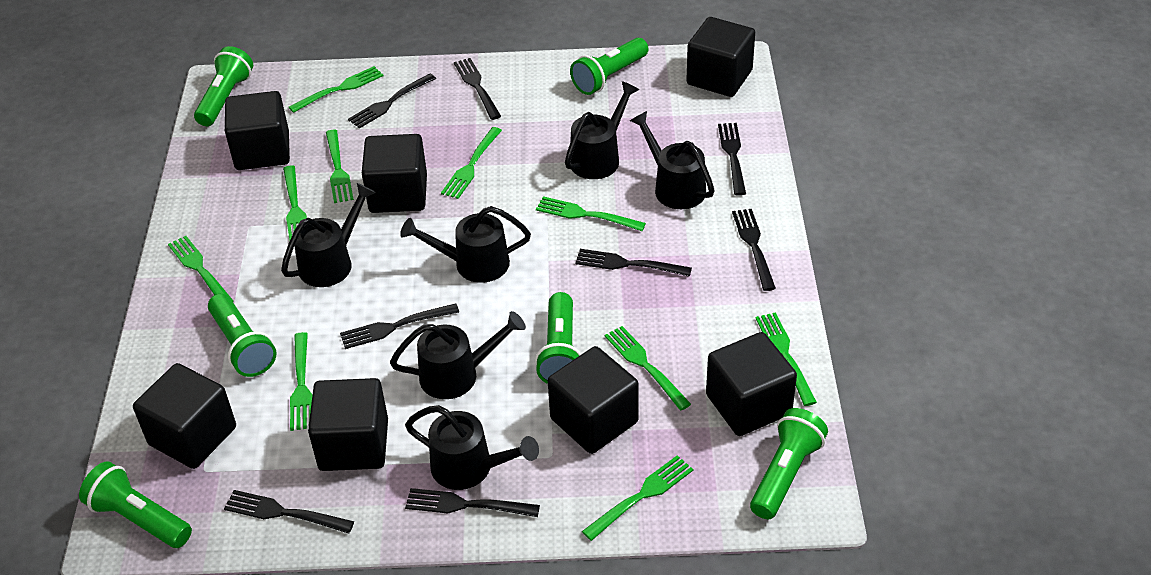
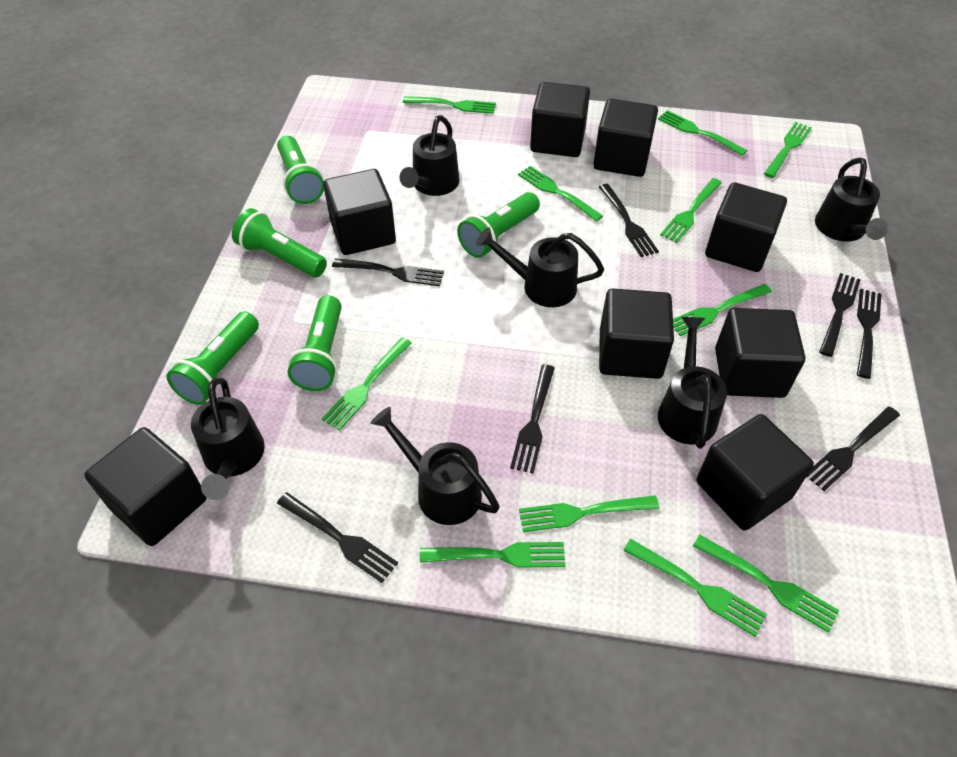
black cube: 7 -> 8
black fork: 8 -> 7
green flashlight: 6 -> 5
green fork: 10 -> 11

